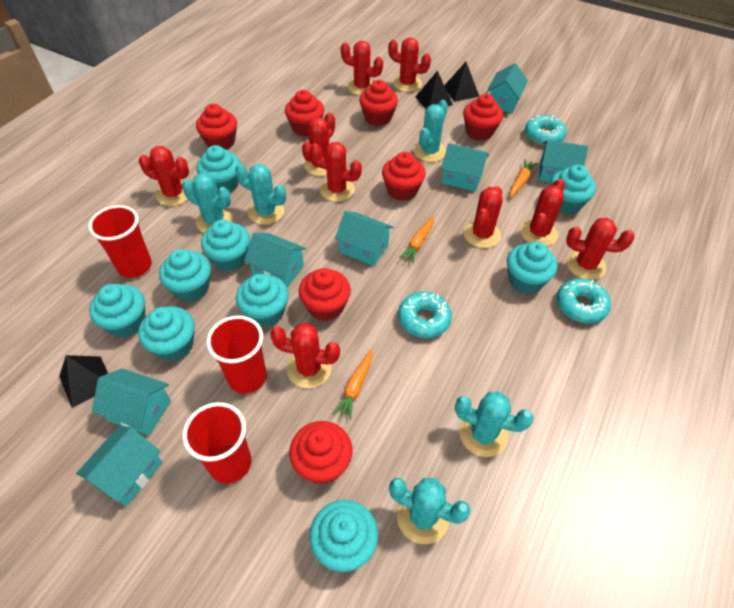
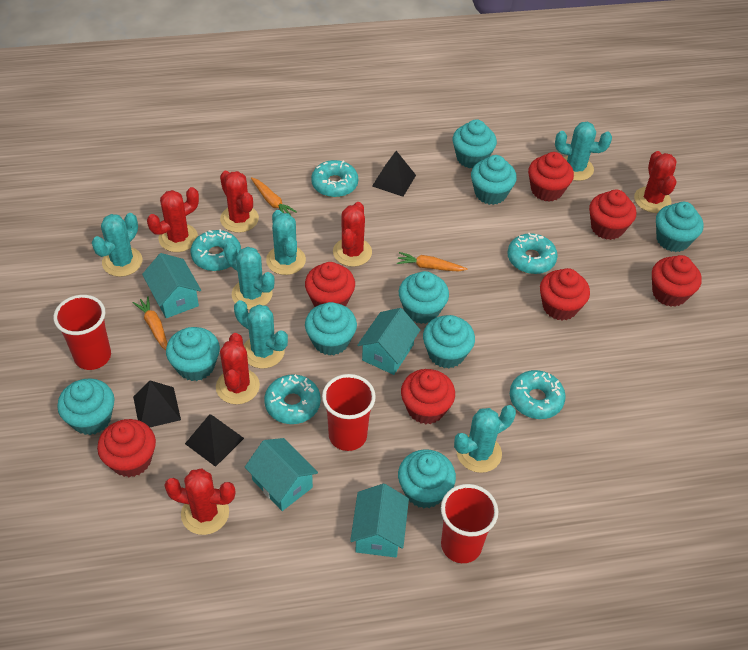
red cactus: 9 -> 6
turquoise cactus: 5 -> 6
turquoise donut: 3 -> 5
turquoise house: 7 -> 4

